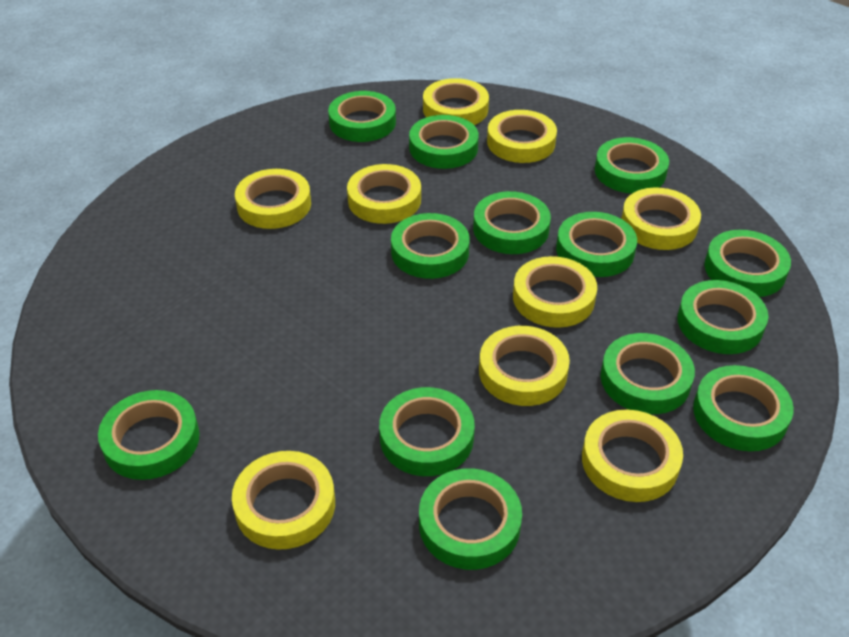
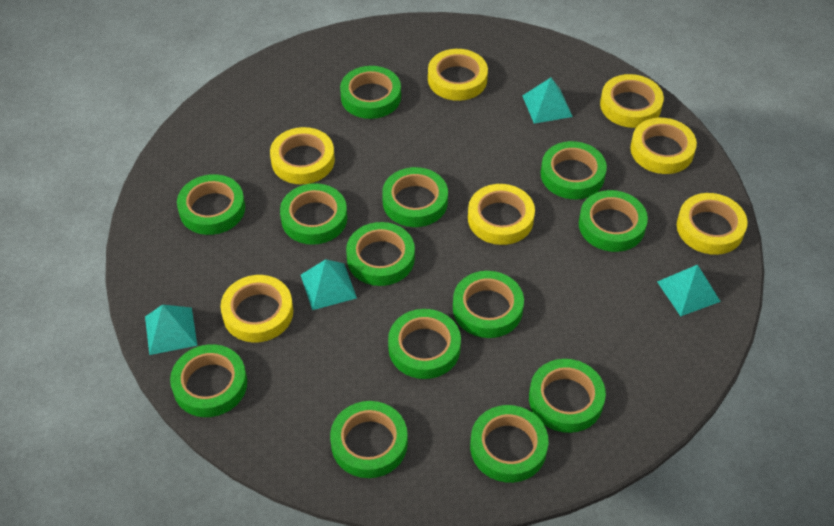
turquoise pyramid: 0 -> 4
yellow tape: 9 -> 7

